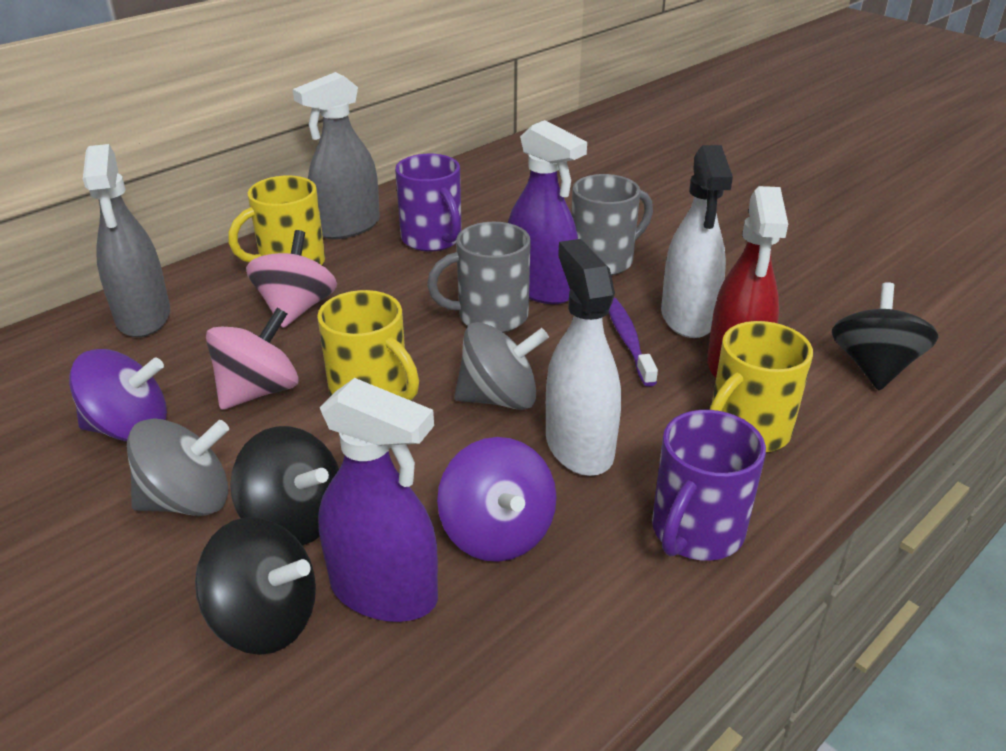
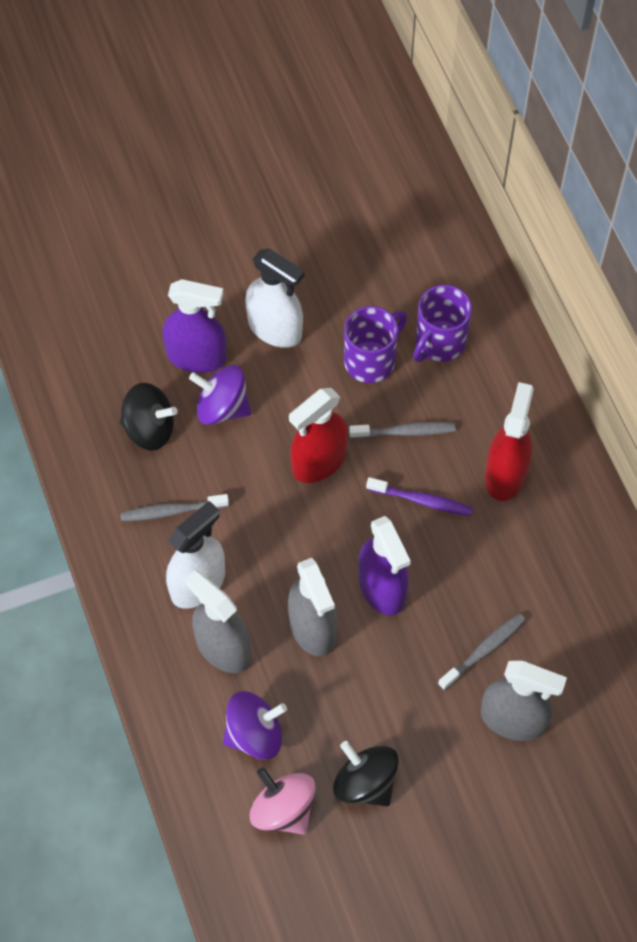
black spinning top: 3 -> 2
grey mug: 2 -> 0
grey spinning top: 2 -> 0
grey spray bottle: 2 -> 3
grey toothbrush: 0 -> 3
pink spinning top: 2 -> 1
red spray bottle: 1 -> 2
yellow mug: 3 -> 0

